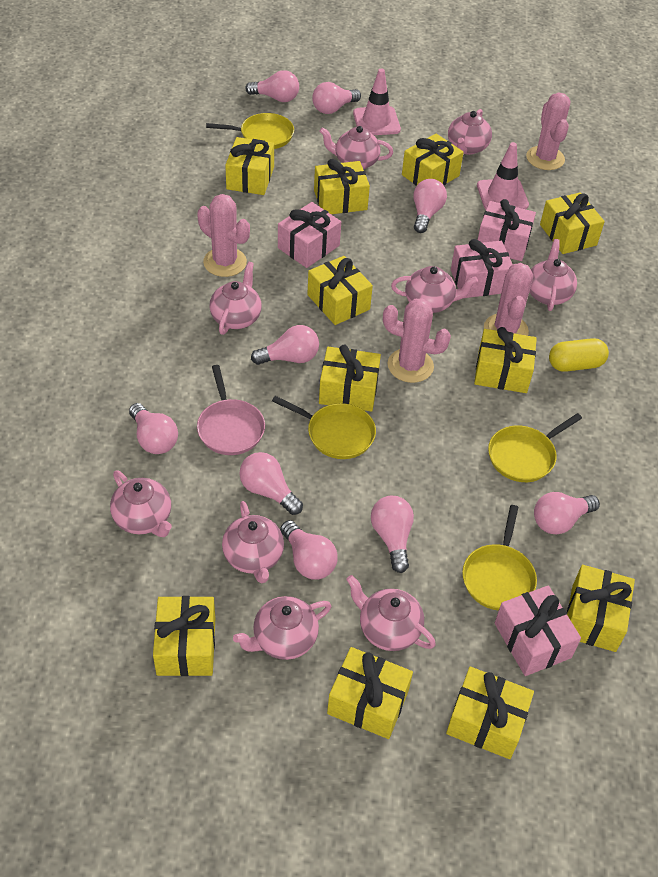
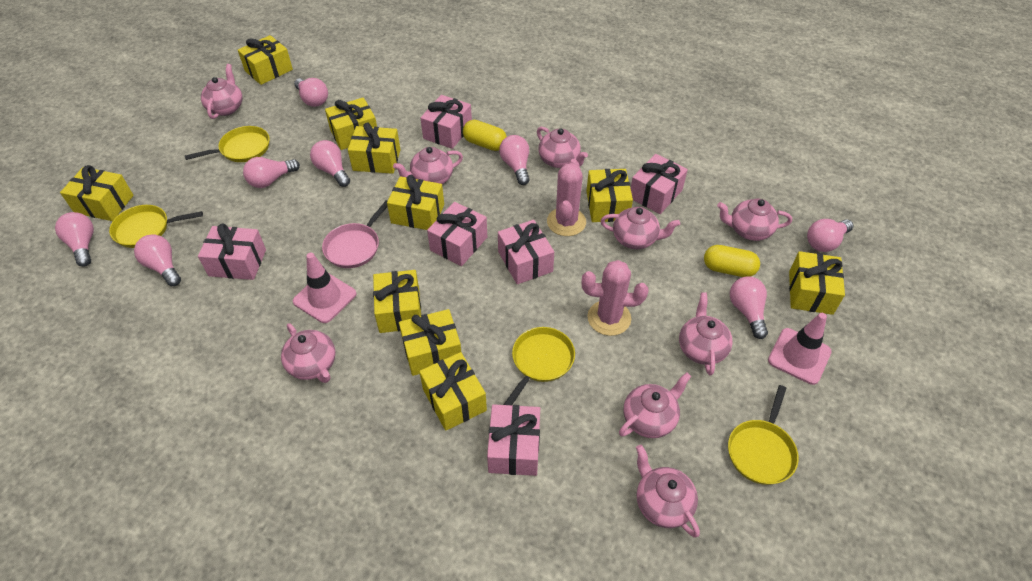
pink cactus: 4 -> 2
pink gift: 4 -> 6
pink light bulb: 9 -> 8
yellow capsule: 1 -> 2
yellow gift: 11 -> 10

